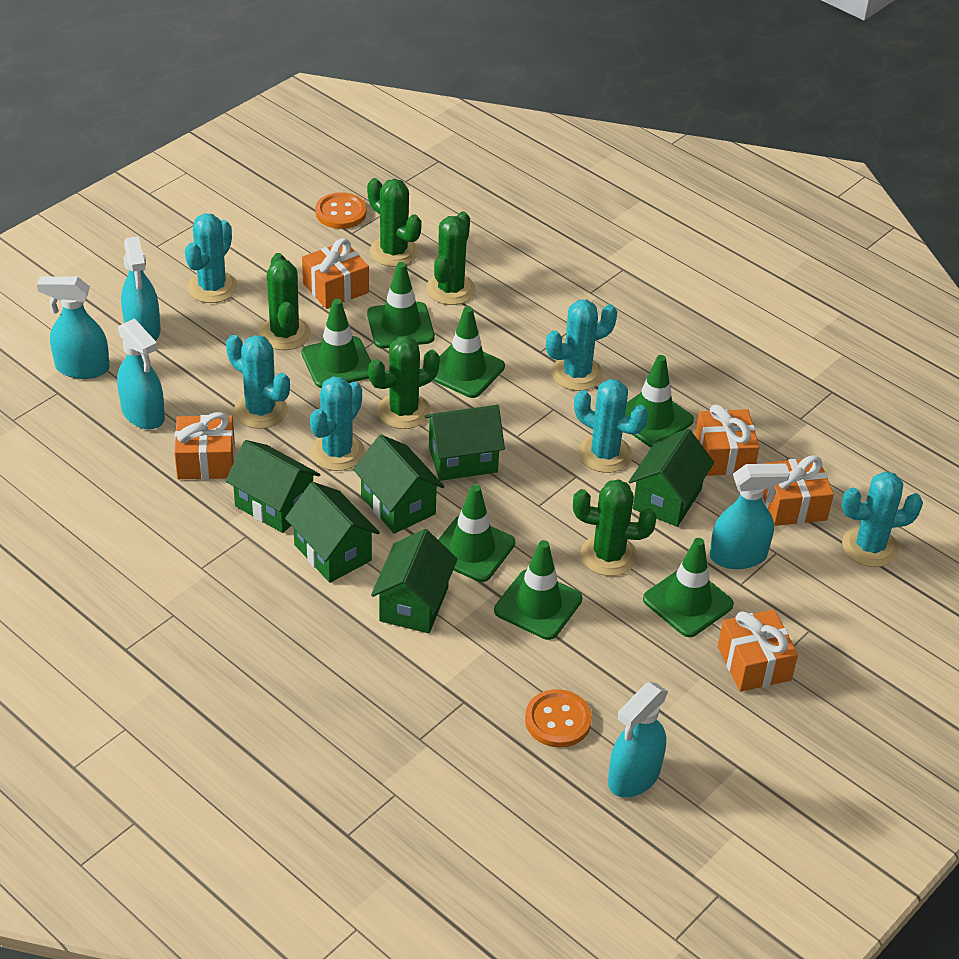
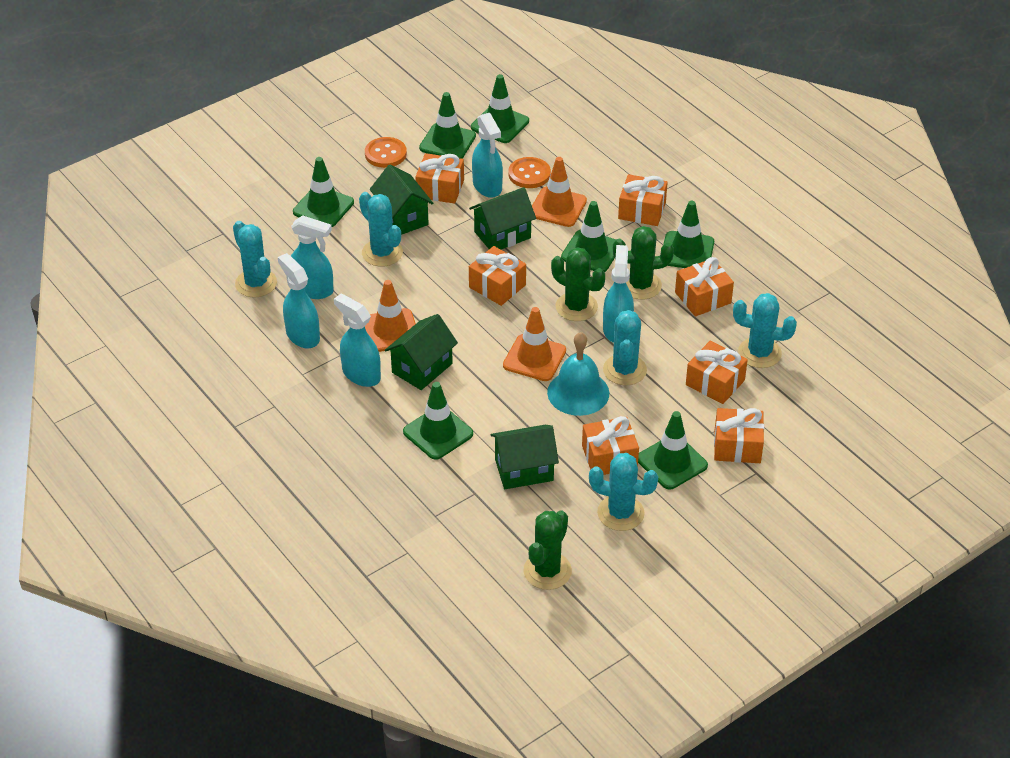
green cactus: 5 -> 3
green house: 6 -> 4
orange gift: 5 -> 7
orange traffic cone: 0 -> 3
turquoise bell: 0 -> 1
turquoise cactus: 6 -> 5

